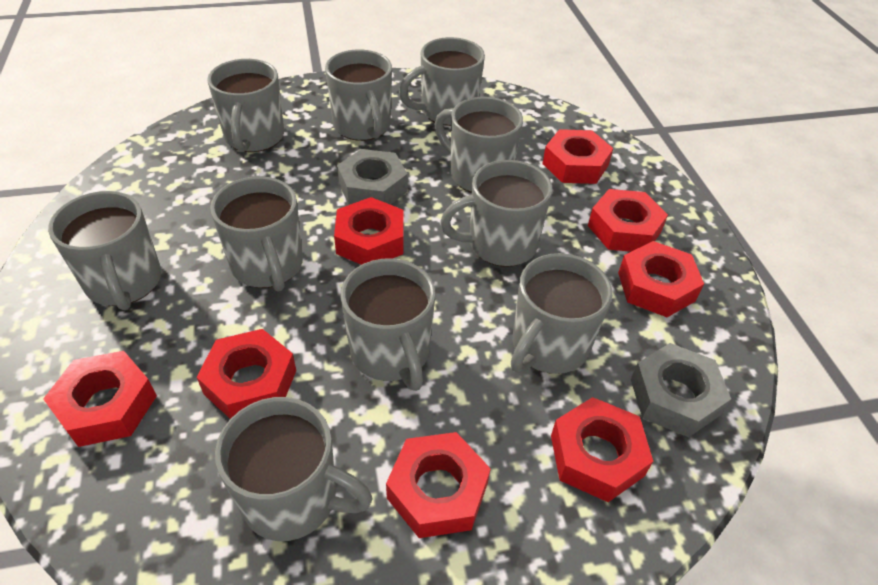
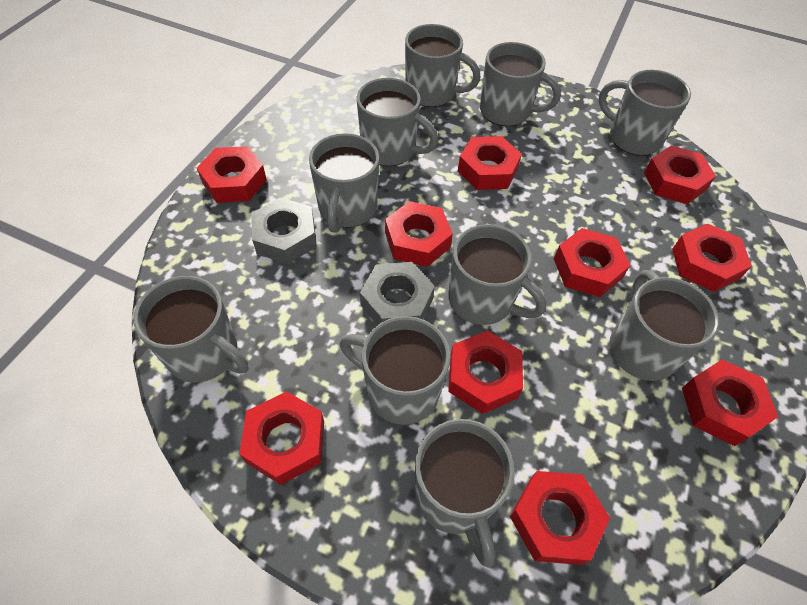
red nut: 8 -> 10

